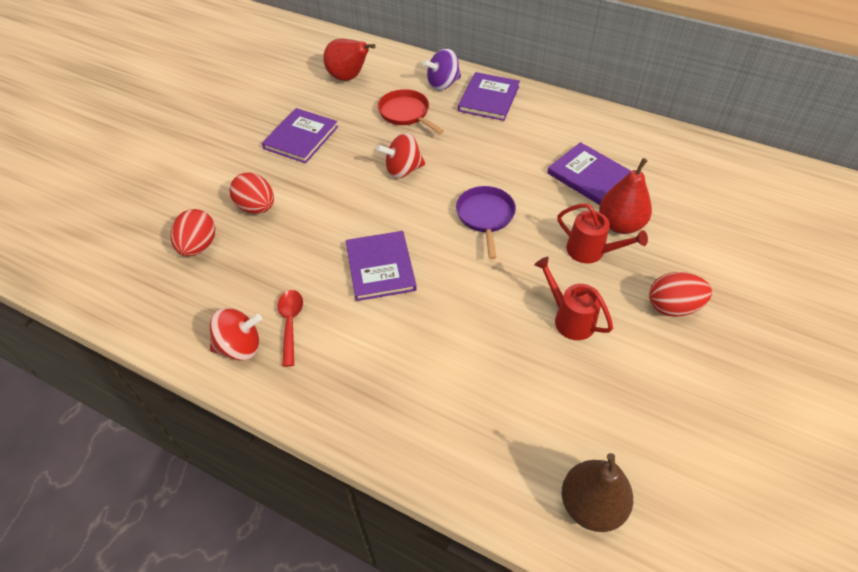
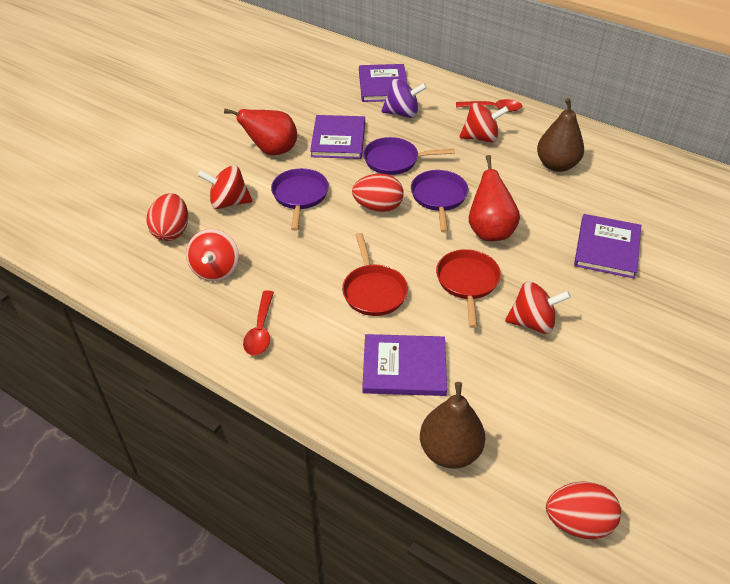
brown pear: 1 -> 2
purple pan: 1 -> 3
red pan: 1 -> 2
red spinning top: 2 -> 4
red spoon: 1 -> 2
red watering can: 2 -> 0

